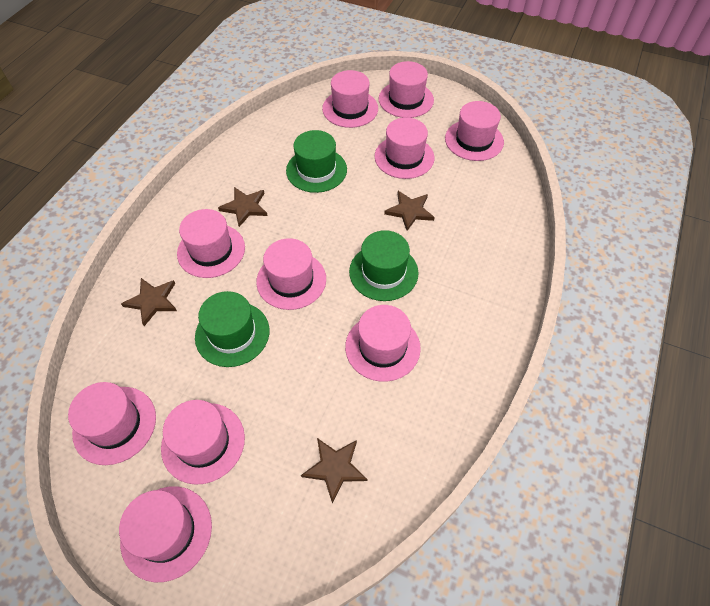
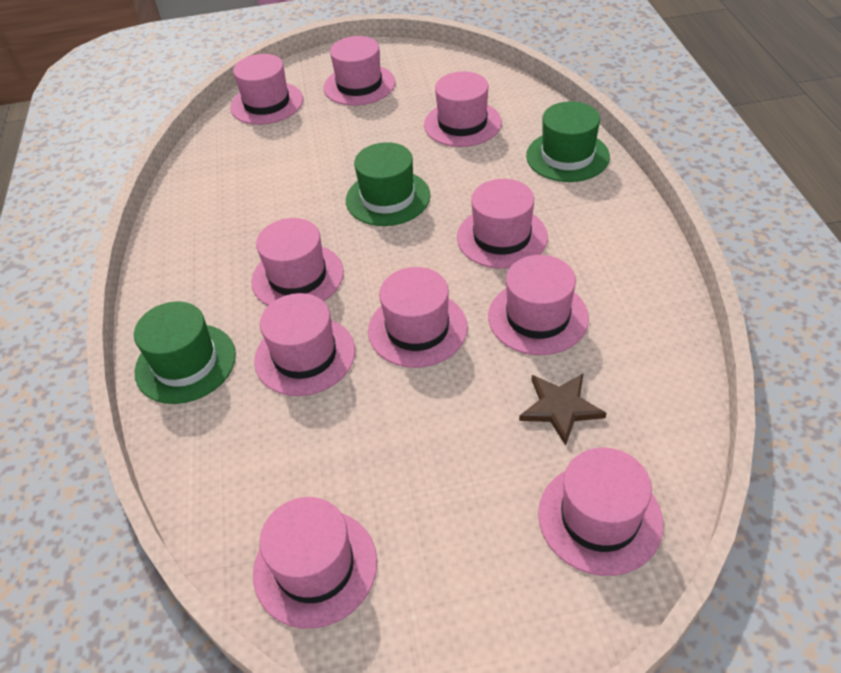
brown star: 4 -> 1

